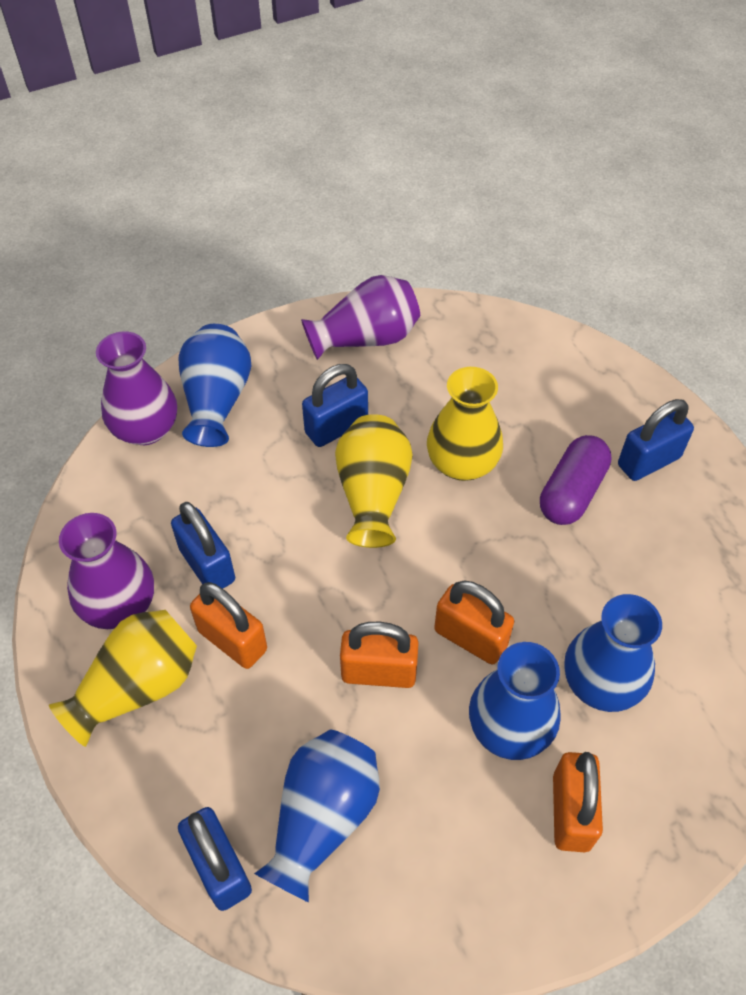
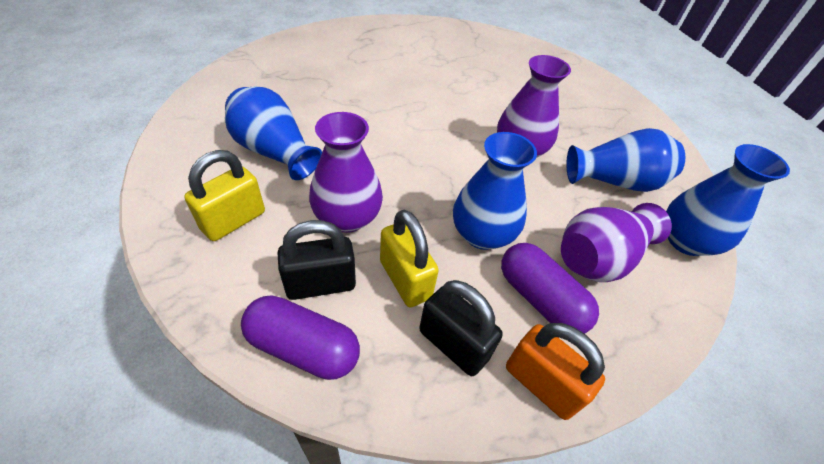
black padlock: 0 -> 2
blue padlock: 4 -> 0
orange padlock: 4 -> 1
purple capsule: 1 -> 2
yellow padlock: 0 -> 2
yellow vase: 3 -> 0

